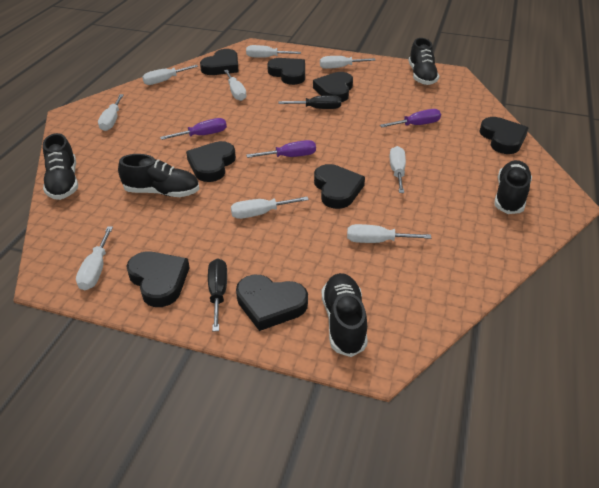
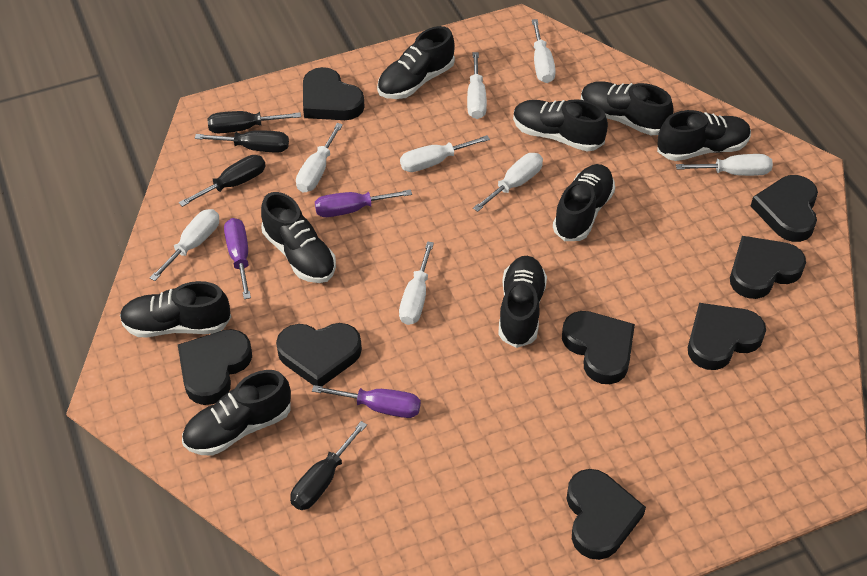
black screwdriver: 2 -> 4
black shoe: 5 -> 9
white screwdriver: 9 -> 8

